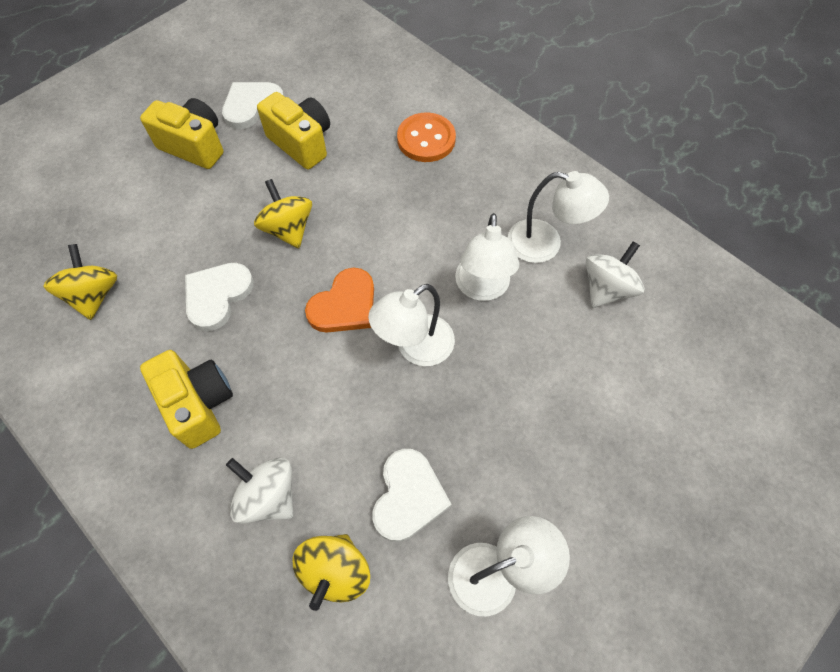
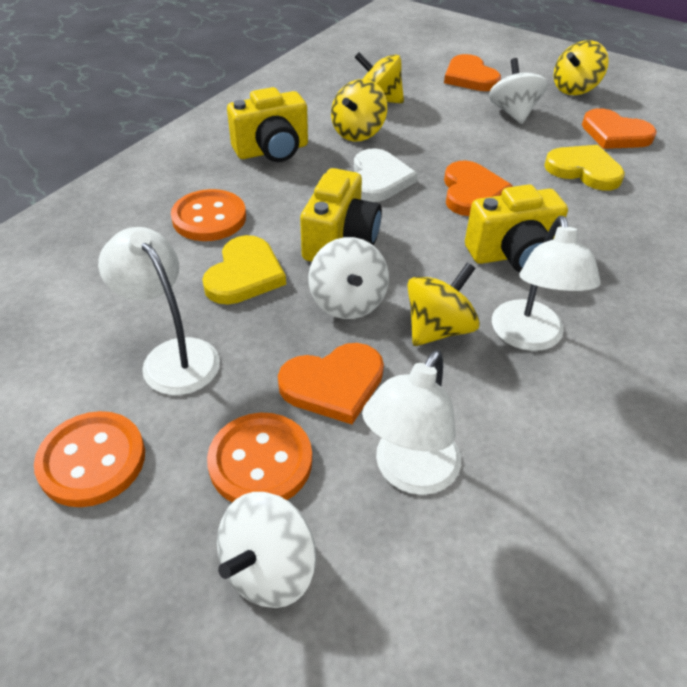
orange button: 1 -> 3
orange heart: 1 -> 4
white heart: 3 -> 1
white lamp: 4 -> 3
white spinning top: 2 -> 3
yellow heart: 0 -> 2
yellow spinning top: 3 -> 4

